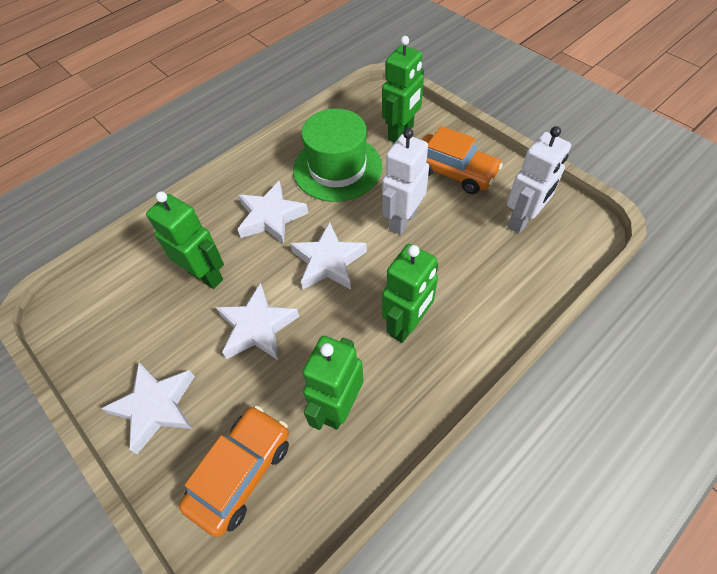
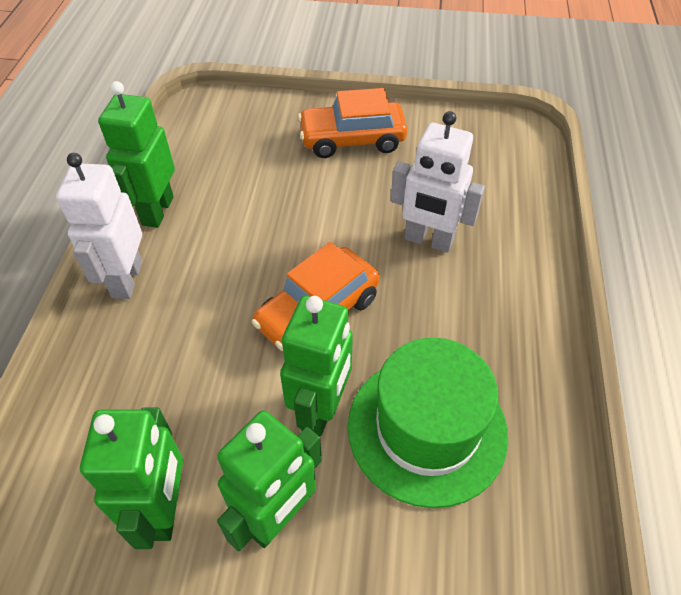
white star: 4 -> 0

